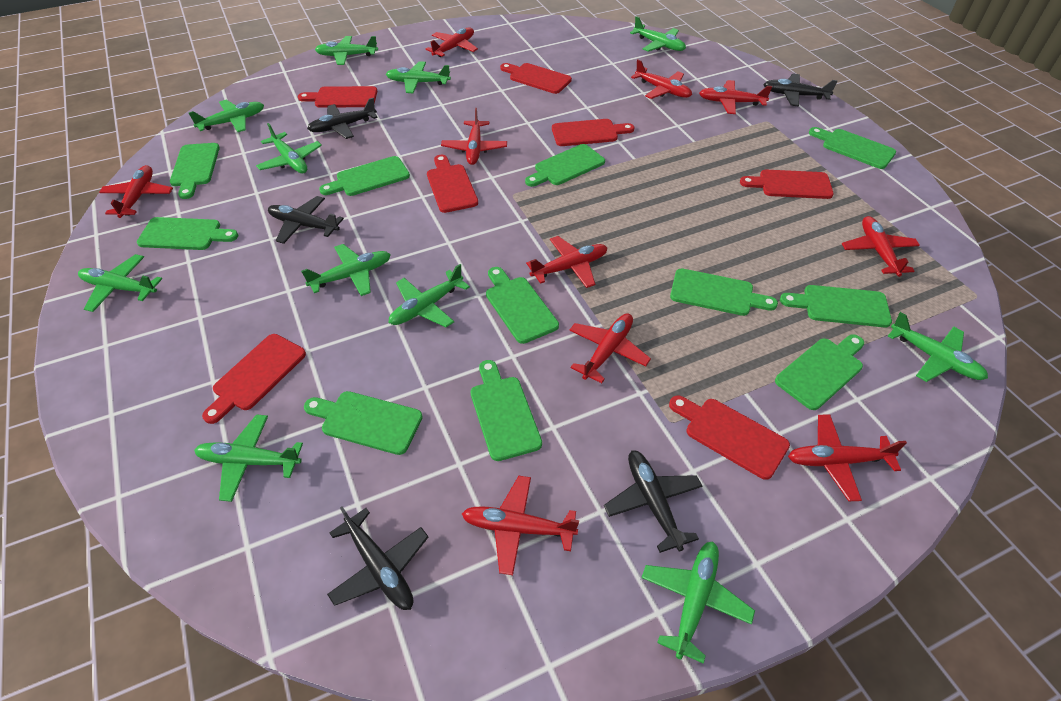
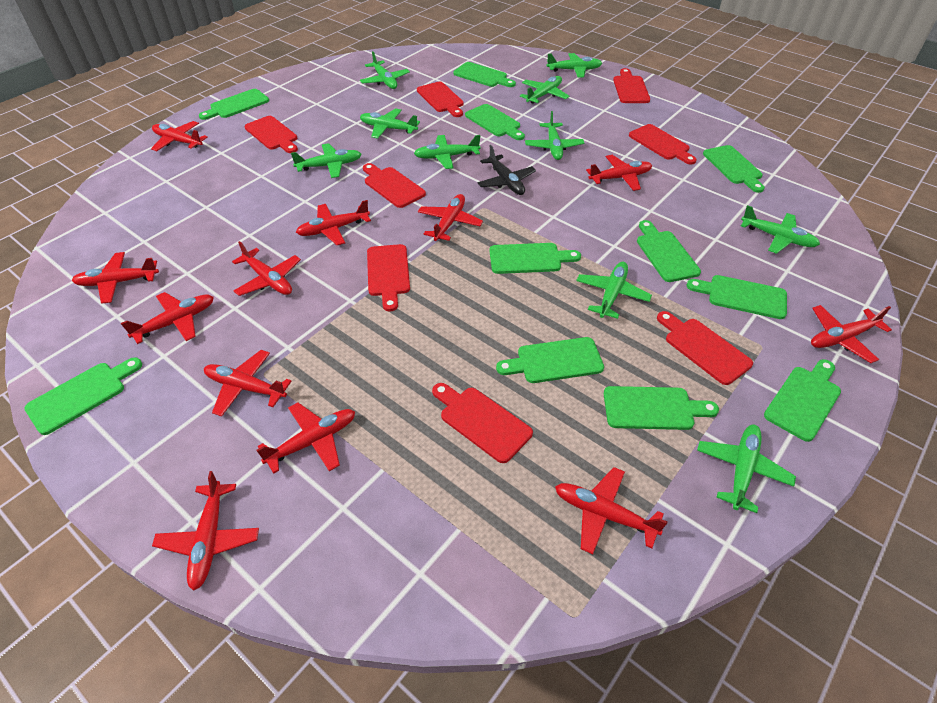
black plane: 5 -> 1
green plane: 11 -> 10
red cutting board: 7 -> 8
red plane: 10 -> 12

